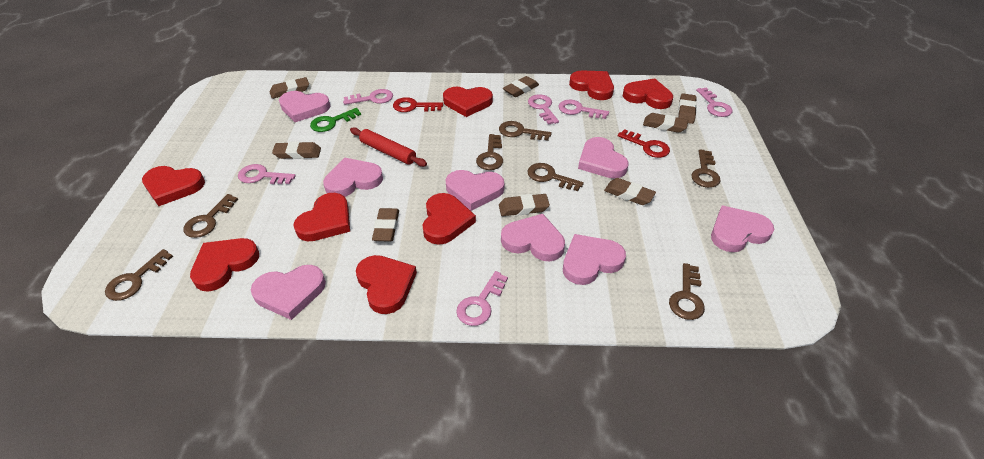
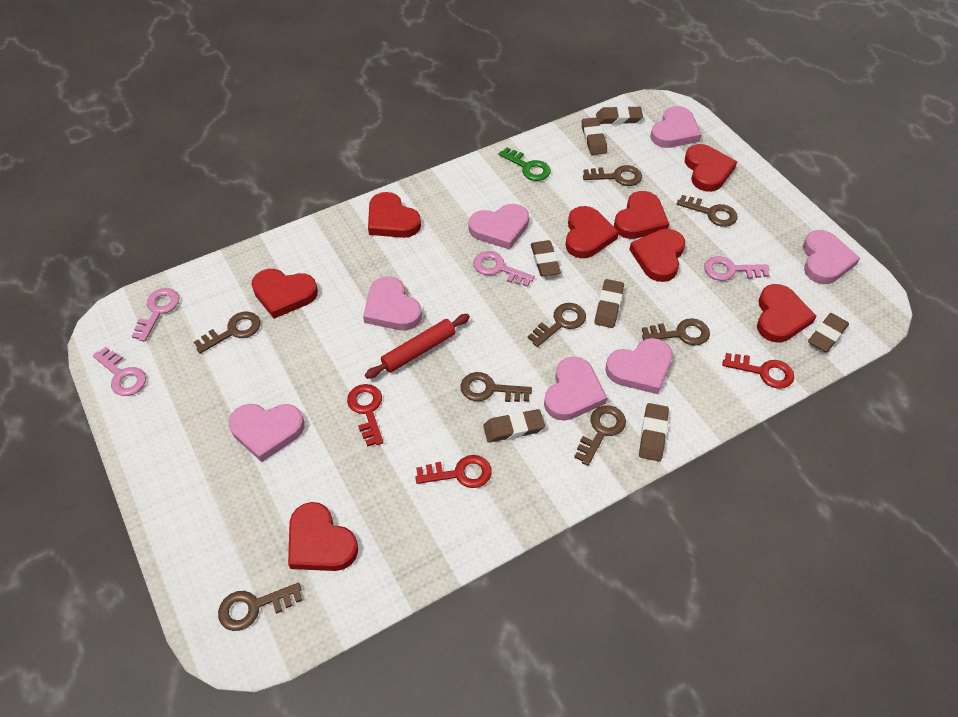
brown eraser: 8 -> 7
brown key: 7 -> 8
pink heart: 8 -> 7
pink key: 6 -> 4
red key: 2 -> 3

